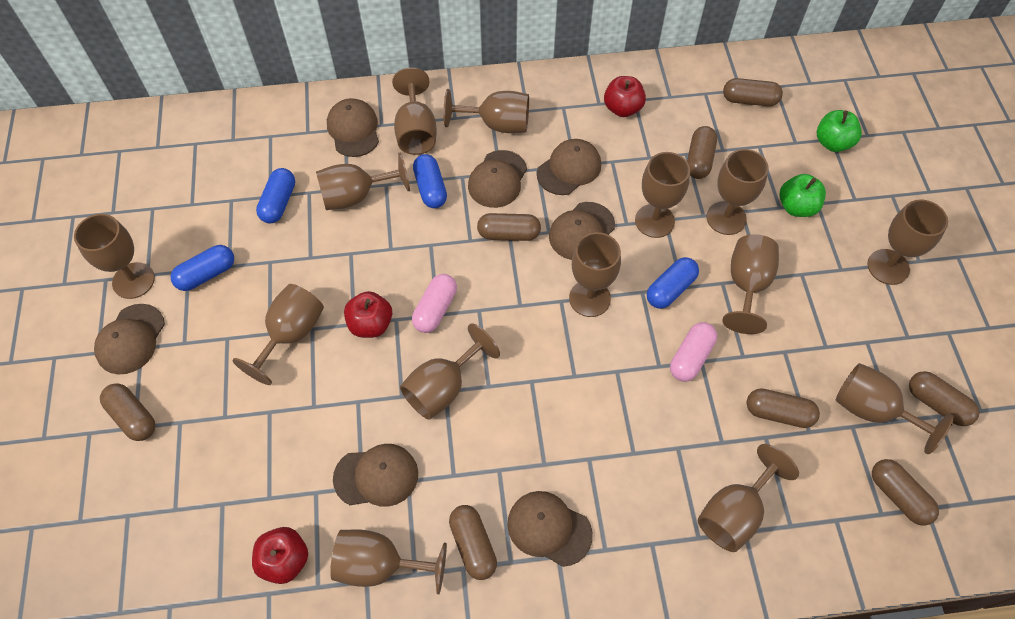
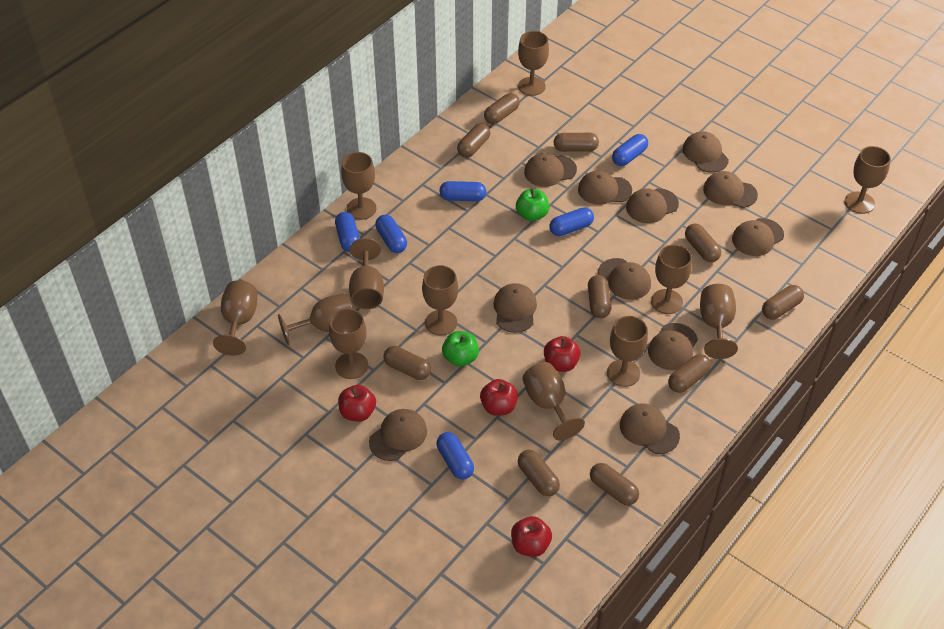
blue capsule: 4 -> 6
brown cap: 7 -> 11
brown capsule: 8 -> 10
brown goblet: 14 -> 12
pink capsule: 2 -> 0
red apple: 3 -> 4

